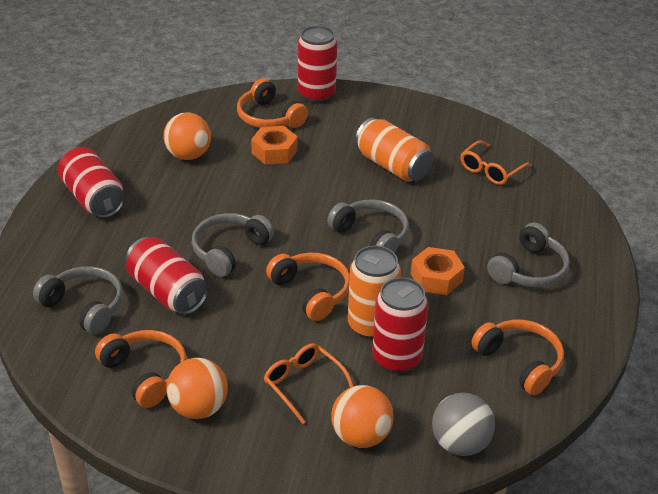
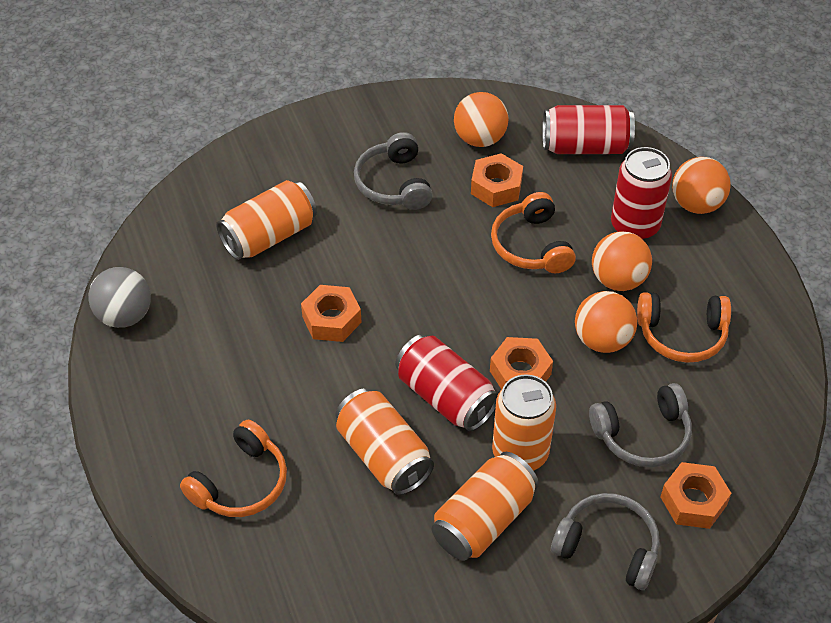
grey headphones: 4 -> 3
orange ball: 3 -> 4
orange can: 2 -> 4
orange glasses: 2 -> 0
orange headphones: 4 -> 3
orange nut: 2 -> 4
red can: 4 -> 3

